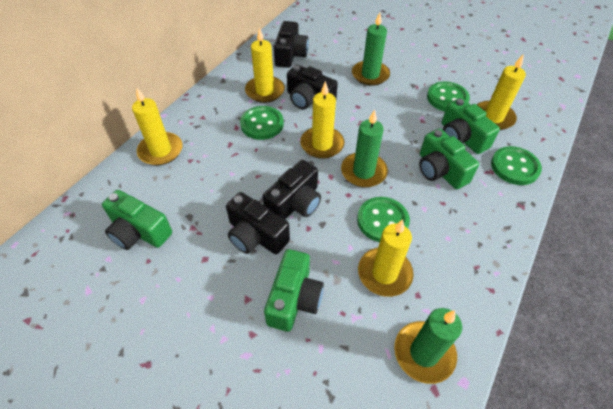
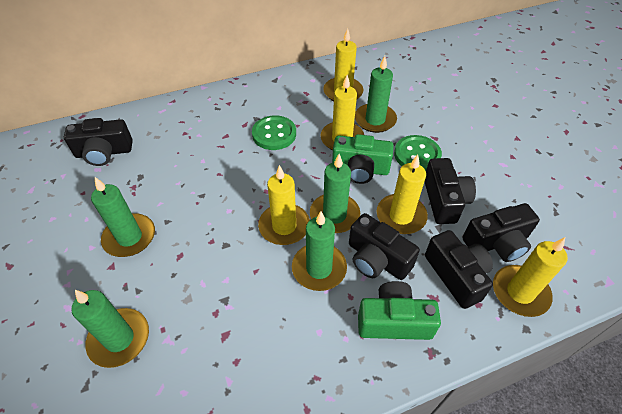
black camera: 4 -> 5
green button: 4 -> 2
green camera: 4 -> 2
green candle: 3 -> 5

